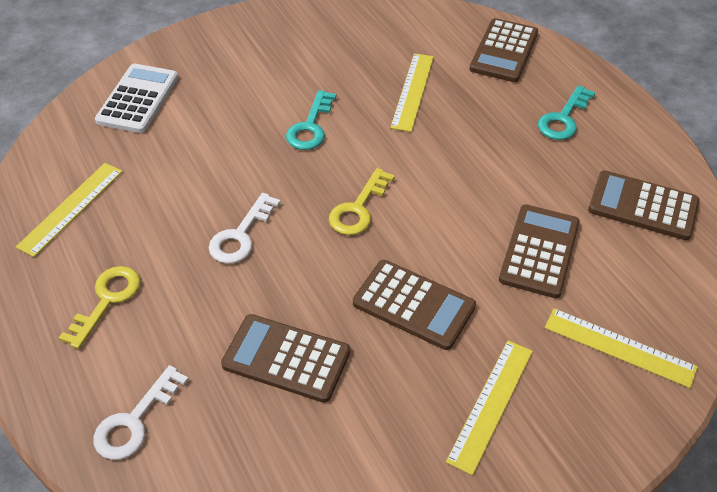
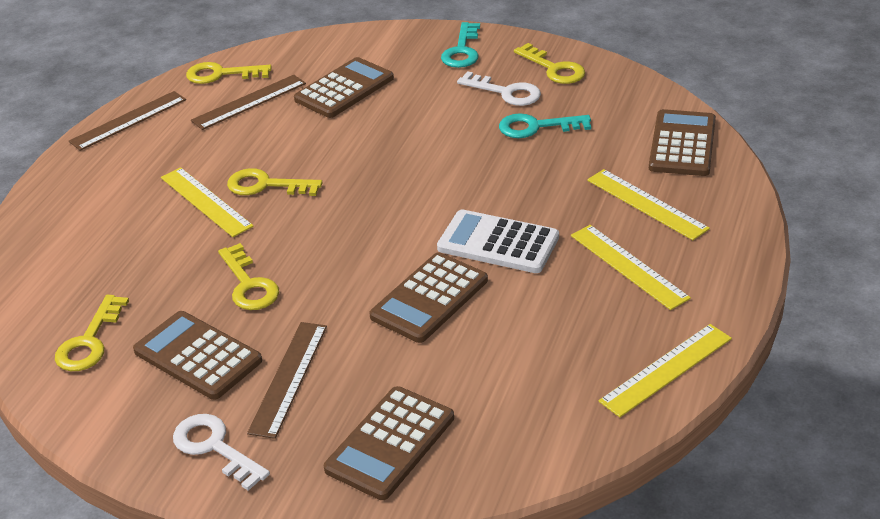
brown ruler: 0 -> 3
yellow key: 2 -> 5

